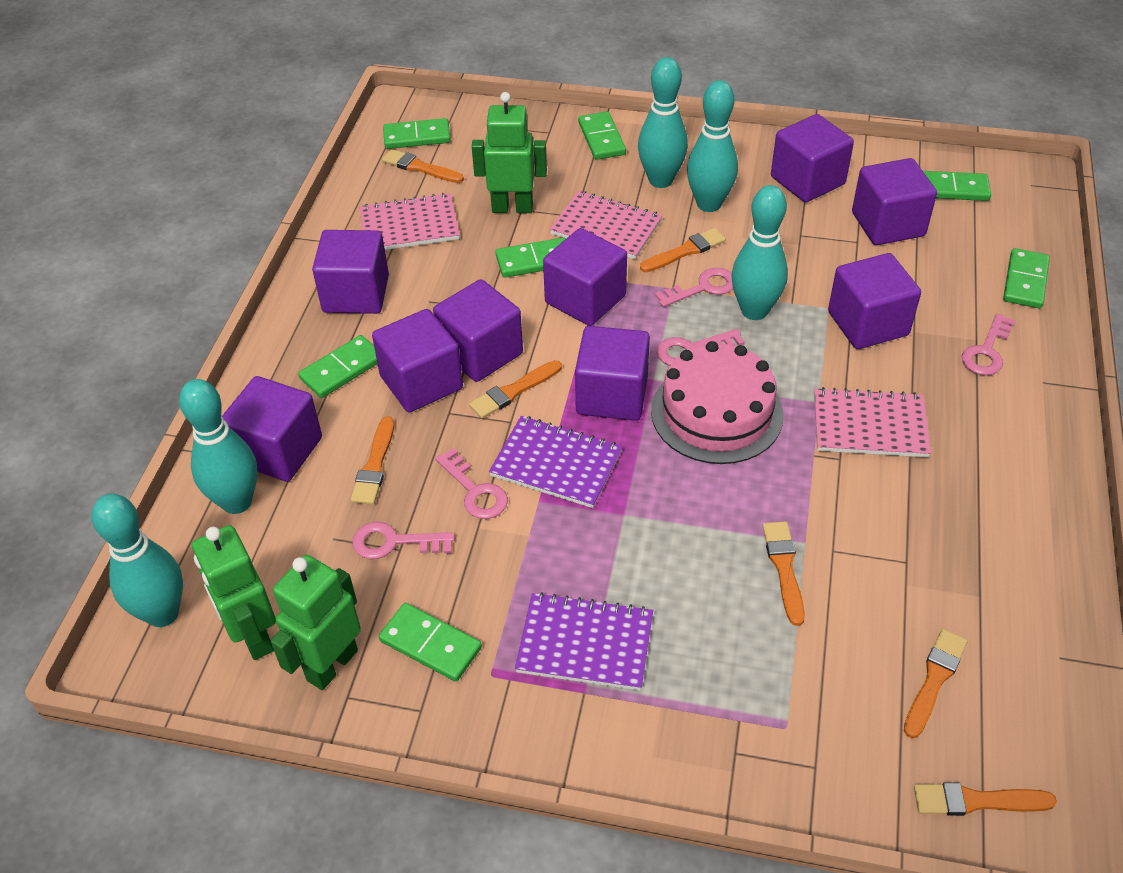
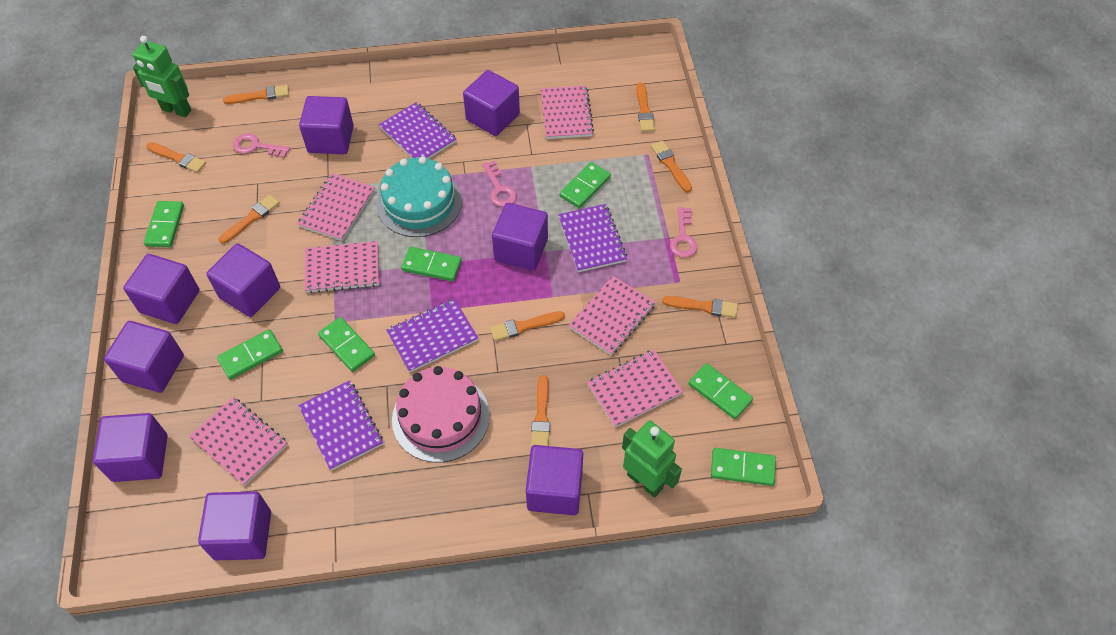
green robot: 3 -> 2
orange brush: 7 -> 8
pink key: 5 -> 3
pink notebook: 3 -> 6
purple notebook: 2 -> 4
turquoise bowling pin: 5 -> 0
turquoise cake: 0 -> 1

